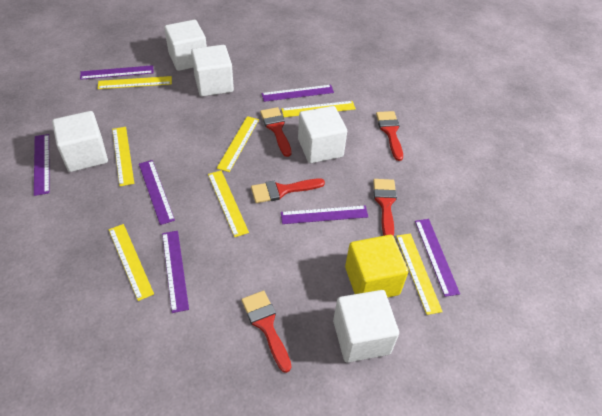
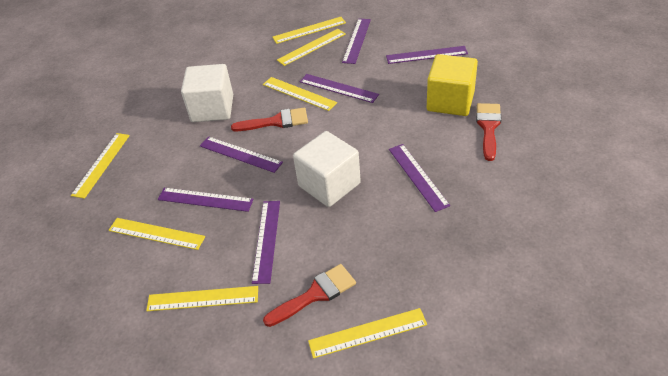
red brush: 5 -> 3
white cube: 5 -> 2

